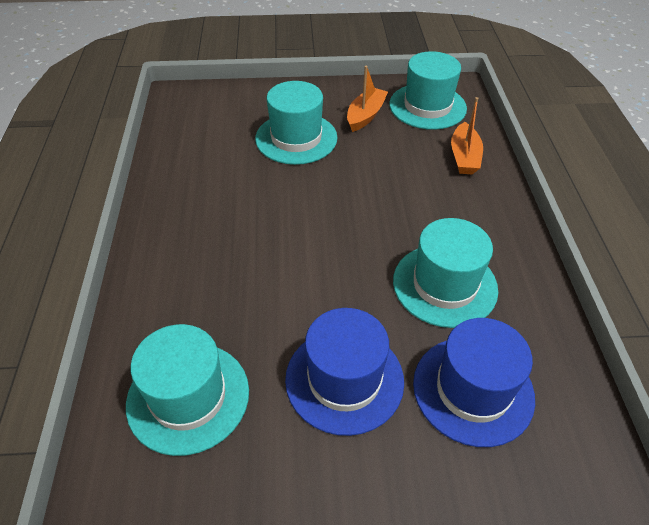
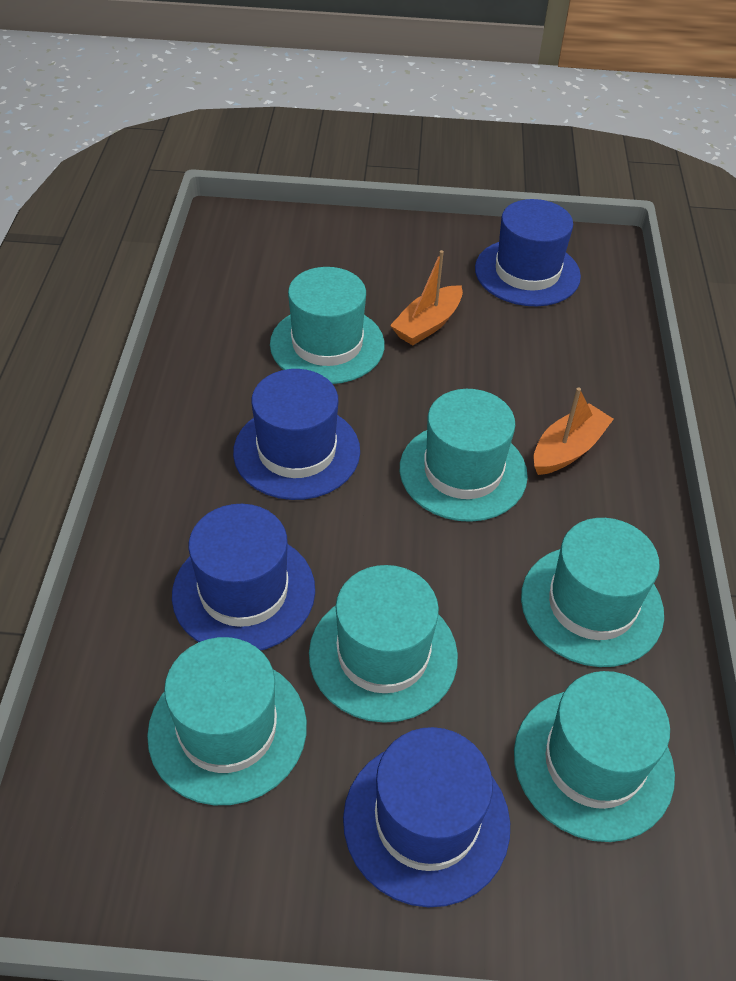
blue hat: 2 -> 4
turquoise hat: 4 -> 6

